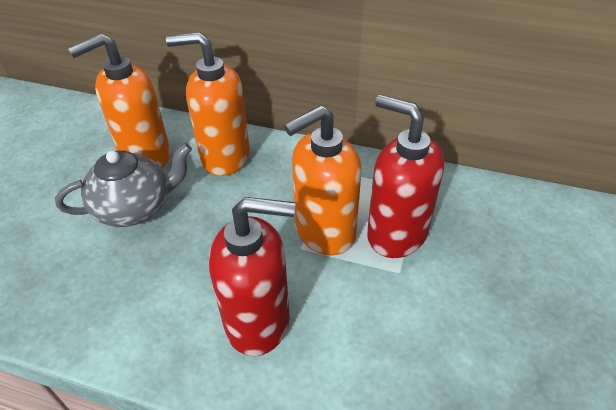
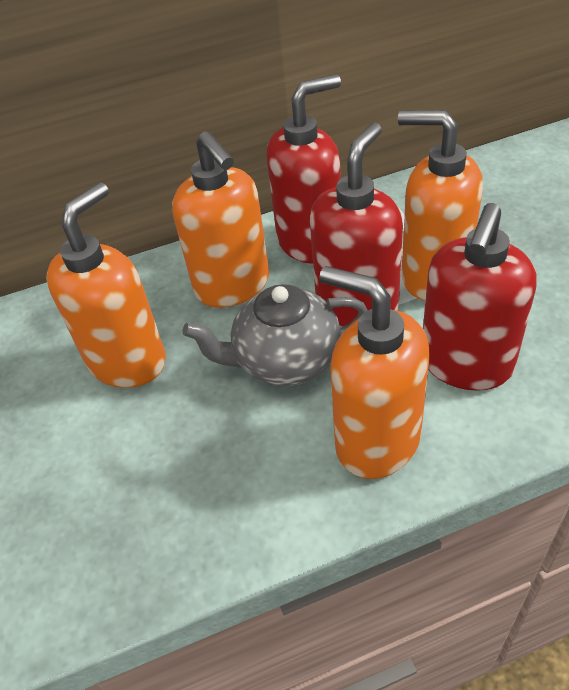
orange soap dispenser: 3 -> 4
red soap dispenser: 2 -> 3

